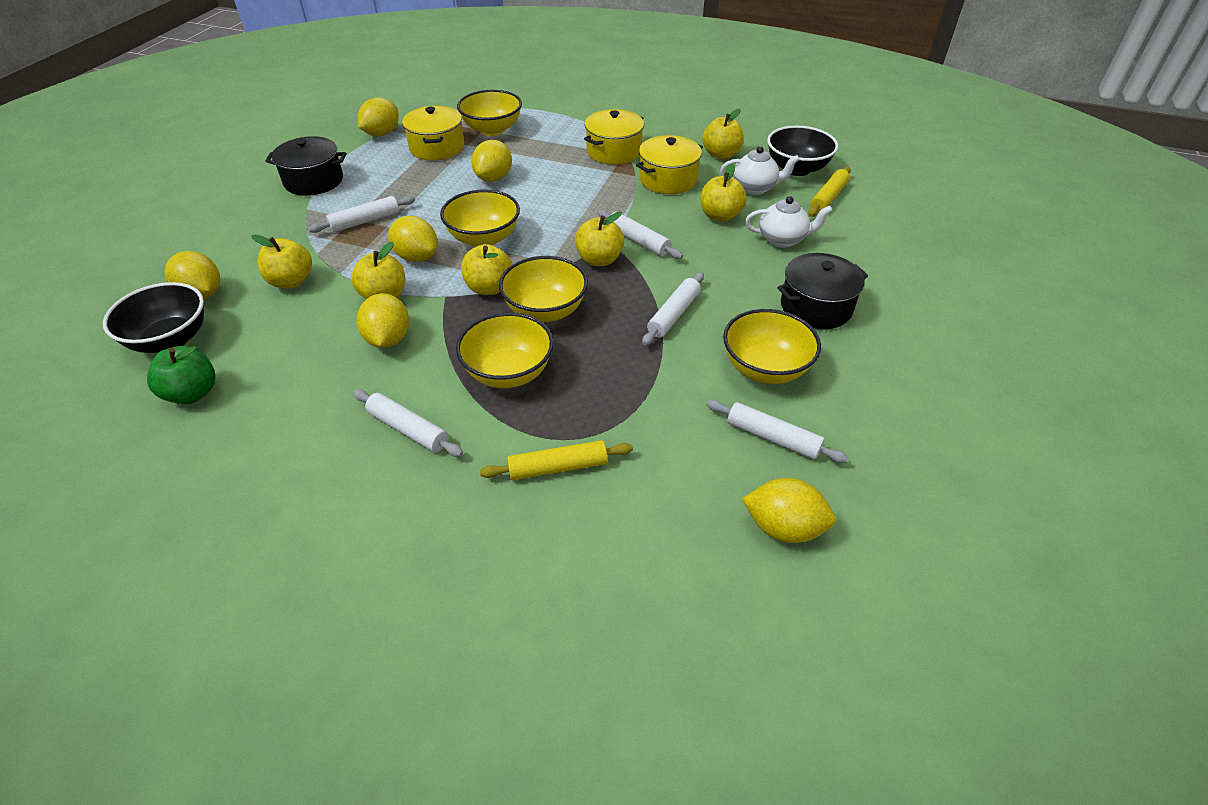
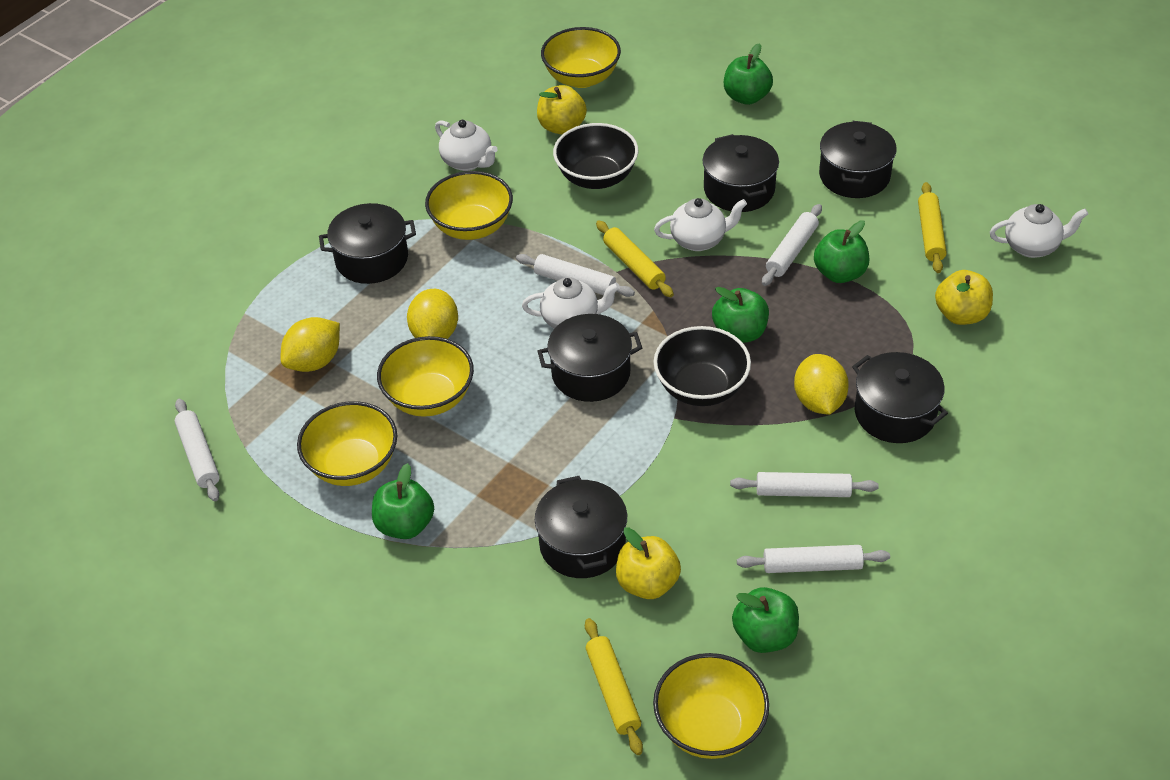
black pot: 2 -> 6
green apple: 1 -> 5
white teapot: 2 -> 4
yellow apple: 6 -> 3
yellow lemon: 6 -> 3
yellow pot: 3 -> 0
yellow rolling pin: 2 -> 3

